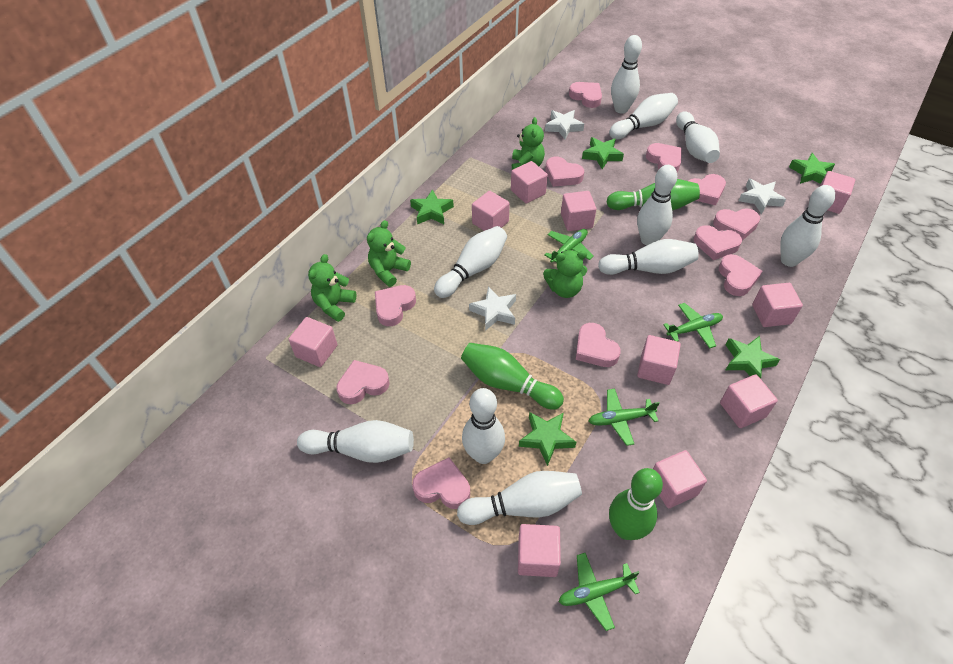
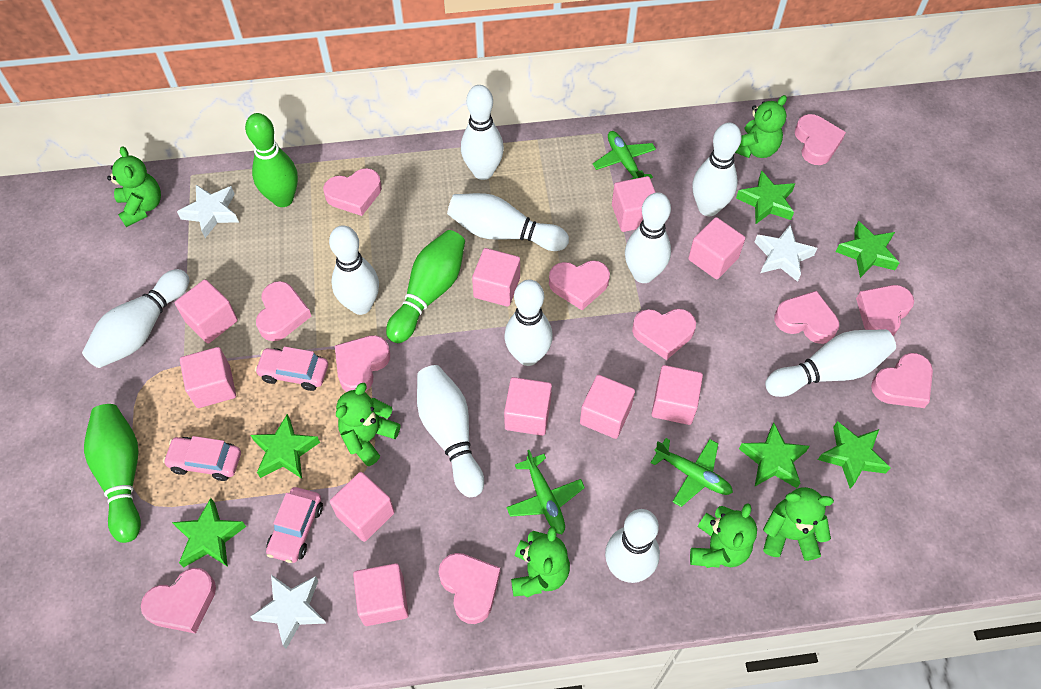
green plane: 4 -> 3
green star: 5 -> 6
green teddy bear: 4 -> 6
pink car: 0 -> 3

